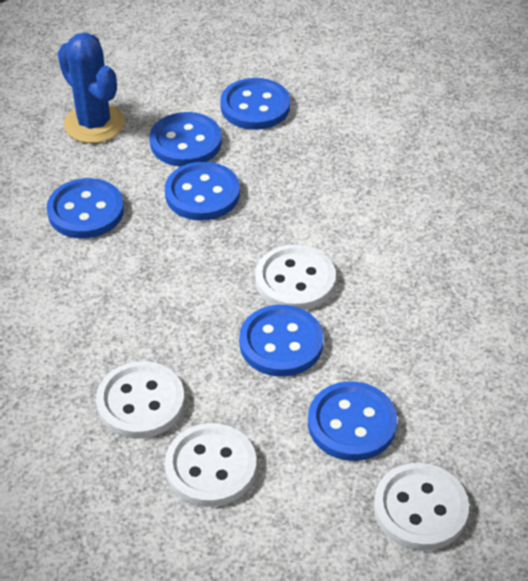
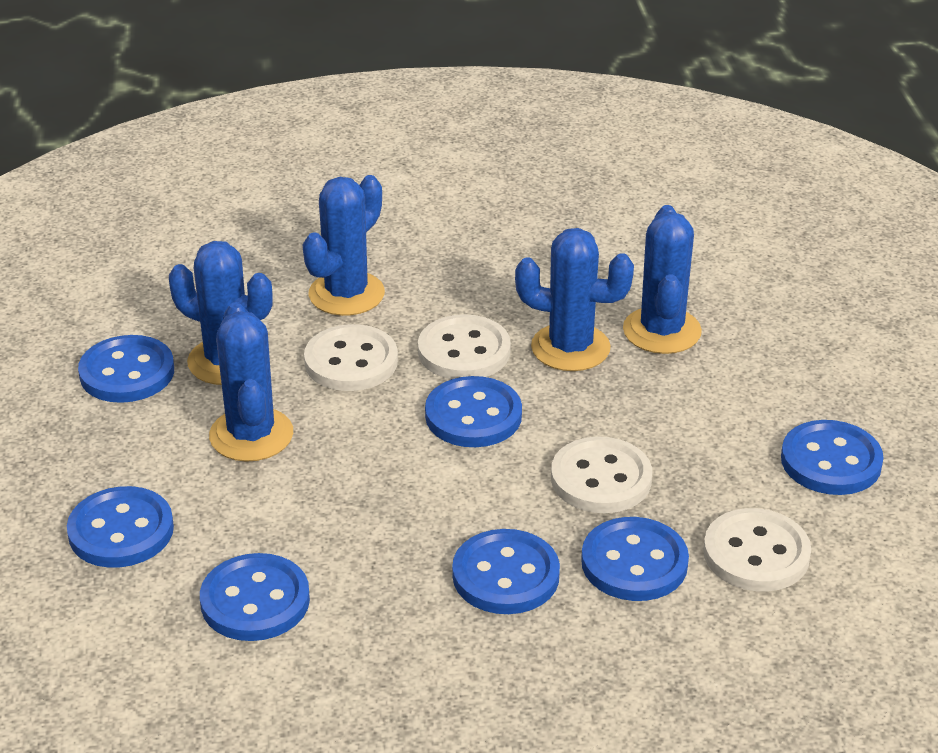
blue button: 6 -> 7
blue cactus: 1 -> 5

